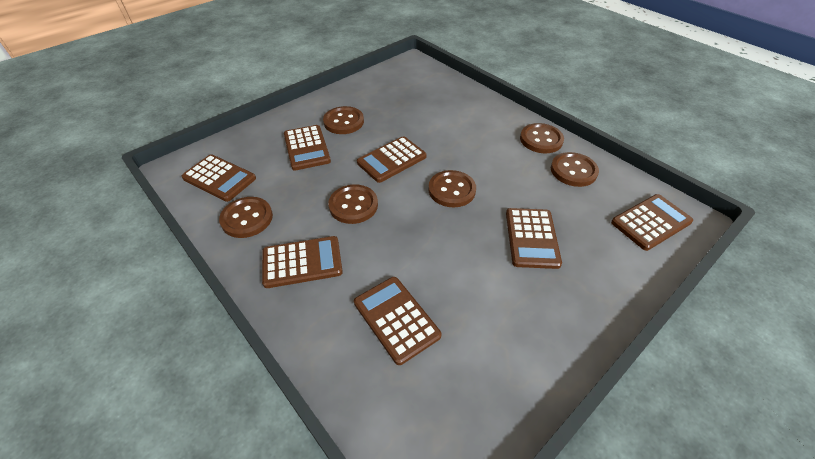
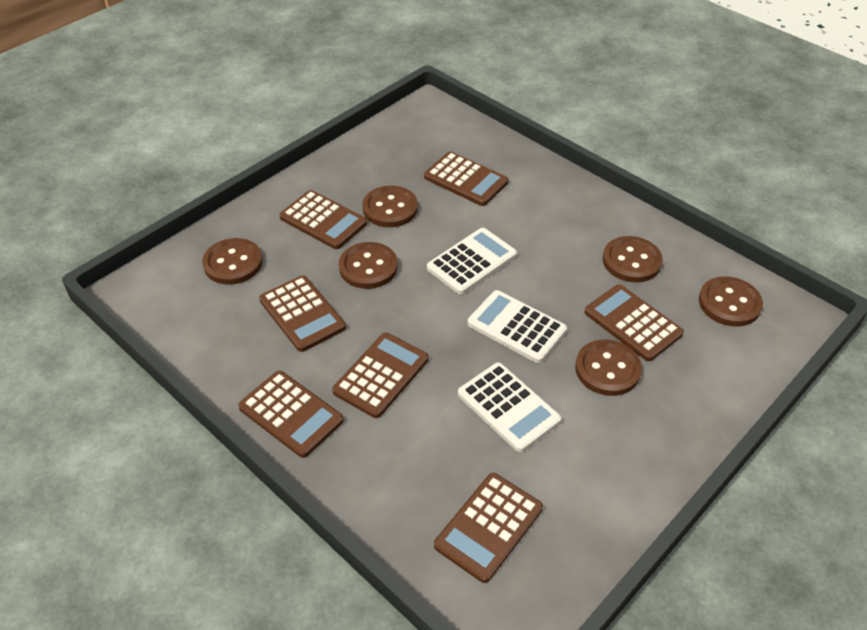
white calculator: 0 -> 3

